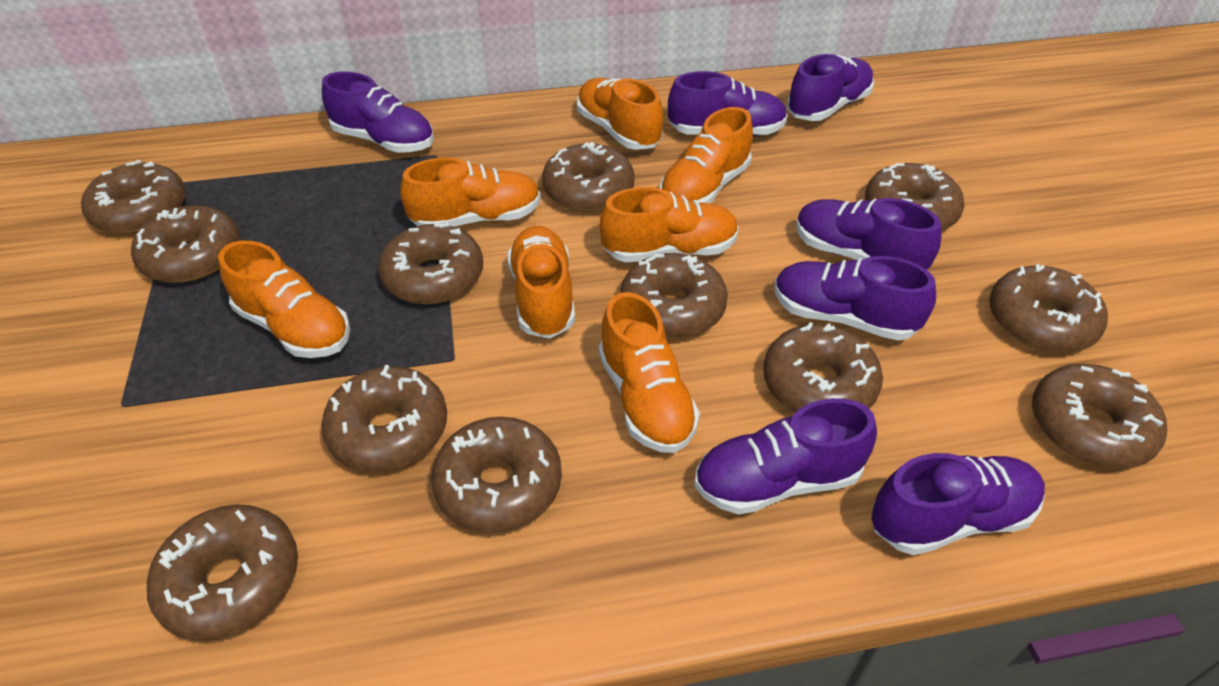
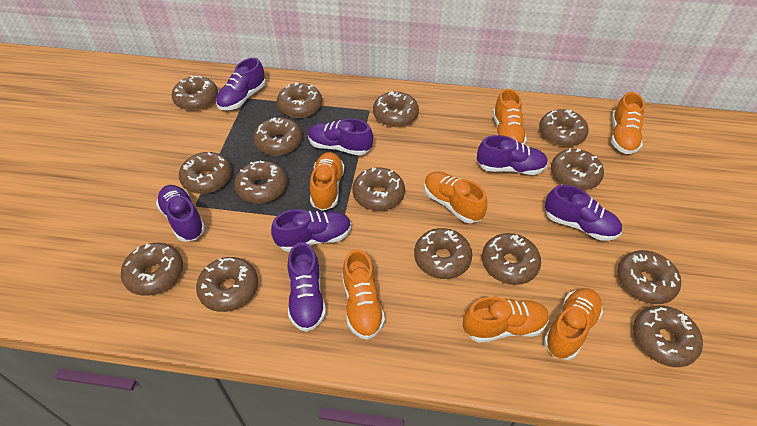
brown donut: 12 -> 15

